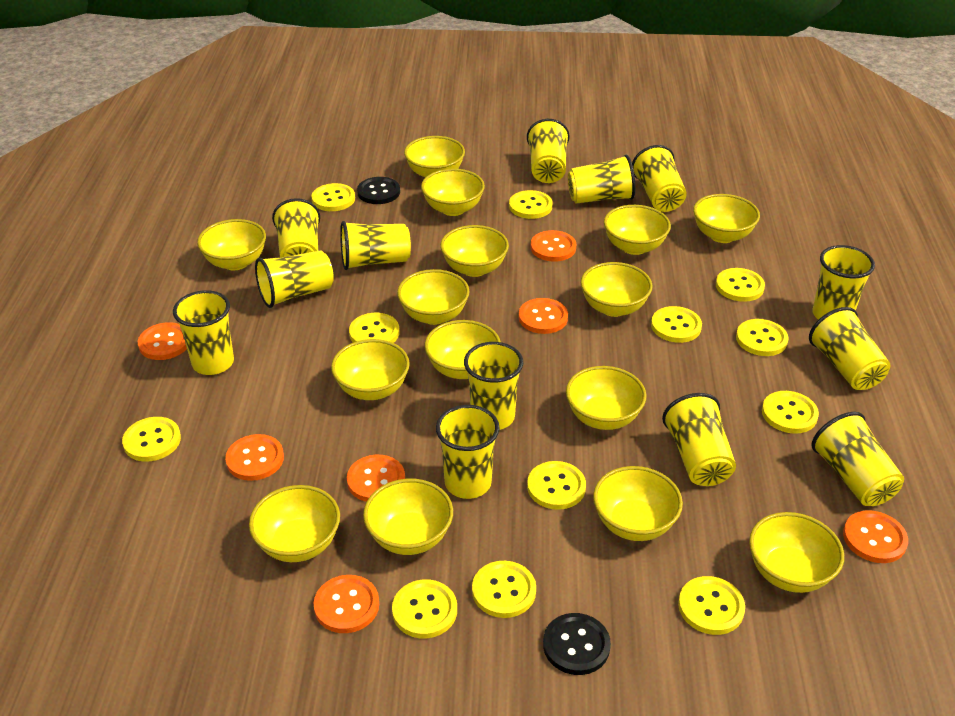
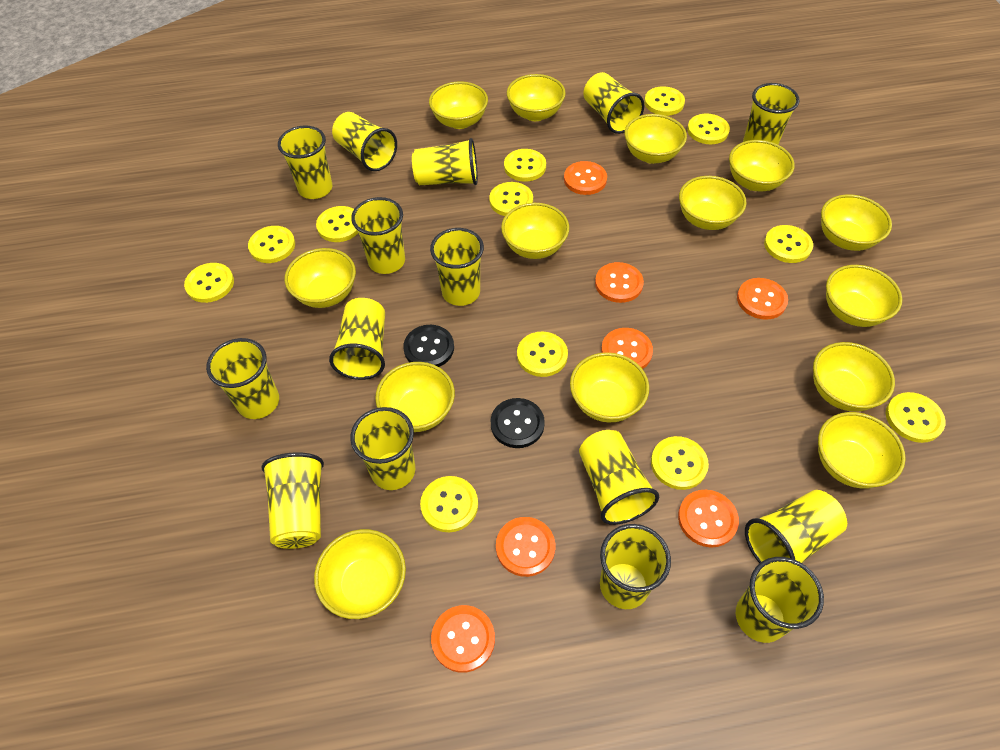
yellow bowl: 15 -> 14
yellow cup: 13 -> 15

